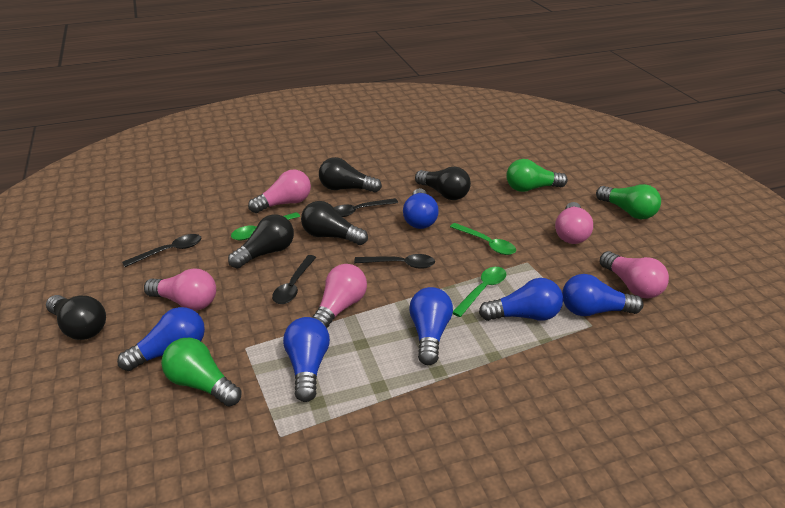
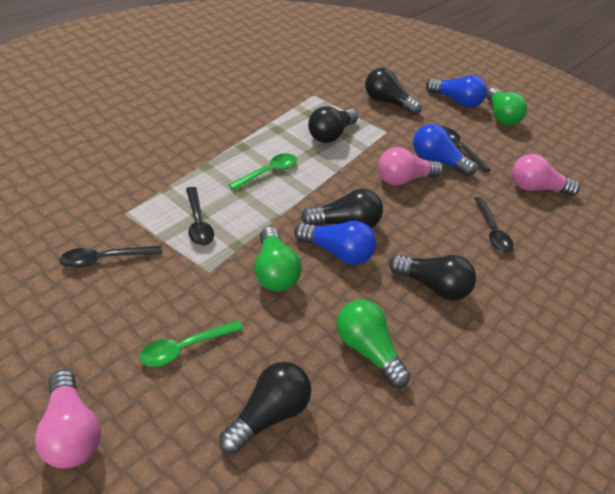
blue light bulb: 6 -> 3
green spoon: 3 -> 2
pink light bulb: 5 -> 3

